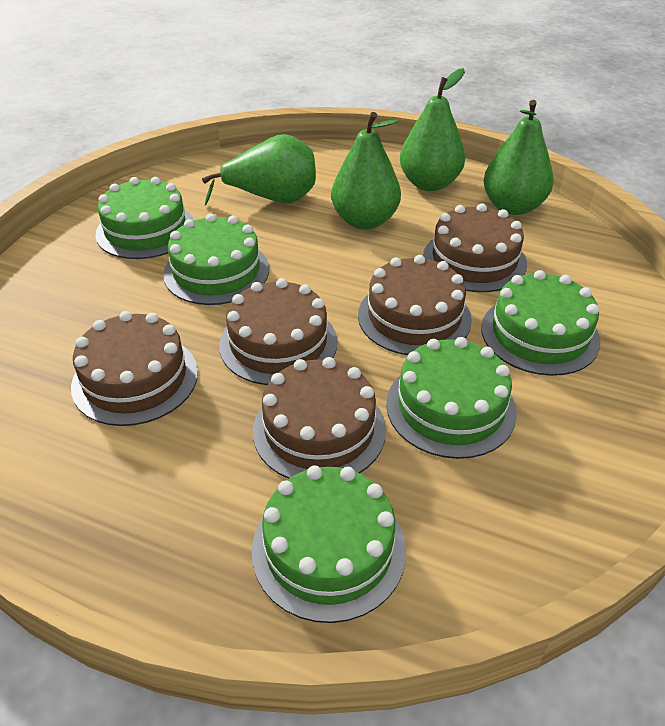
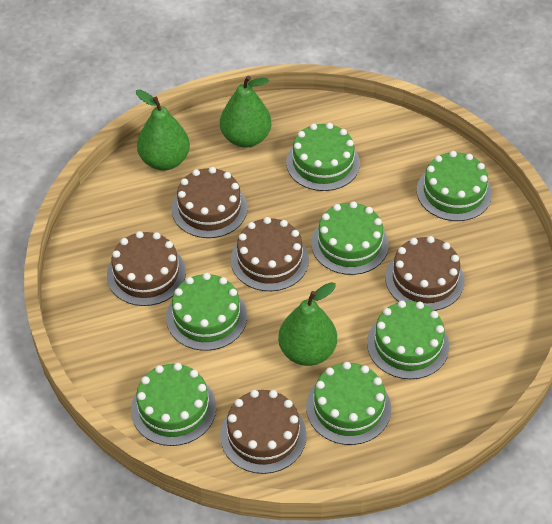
green cake: 5 -> 7
green pear: 4 -> 3

